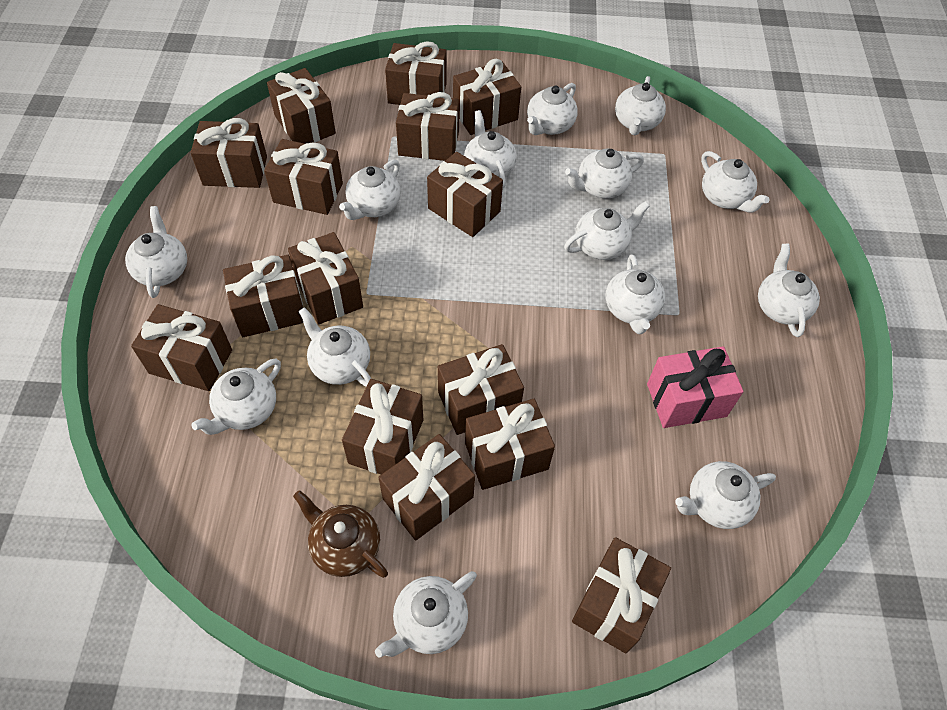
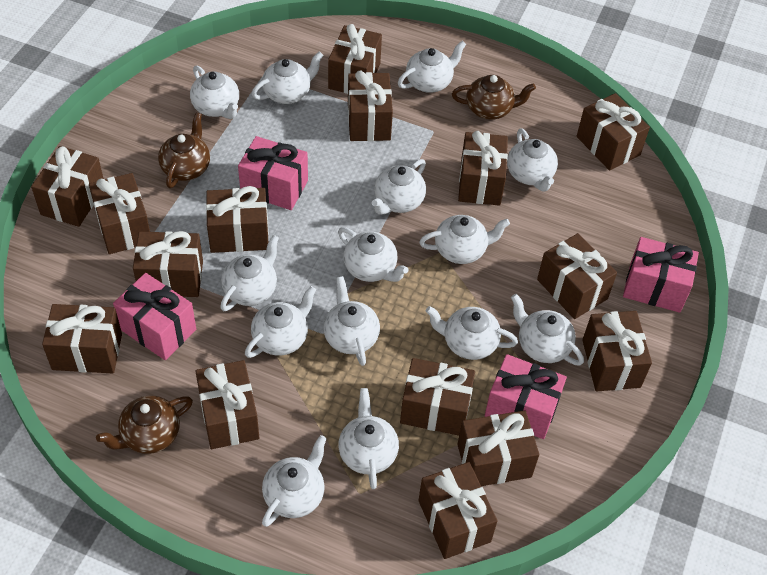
brown teapot: 1 -> 3
pink gift: 1 -> 4

